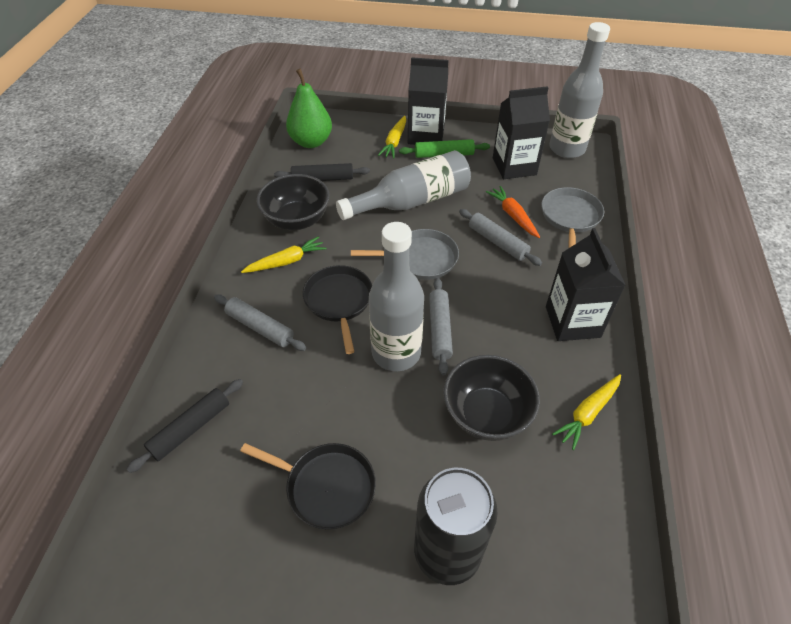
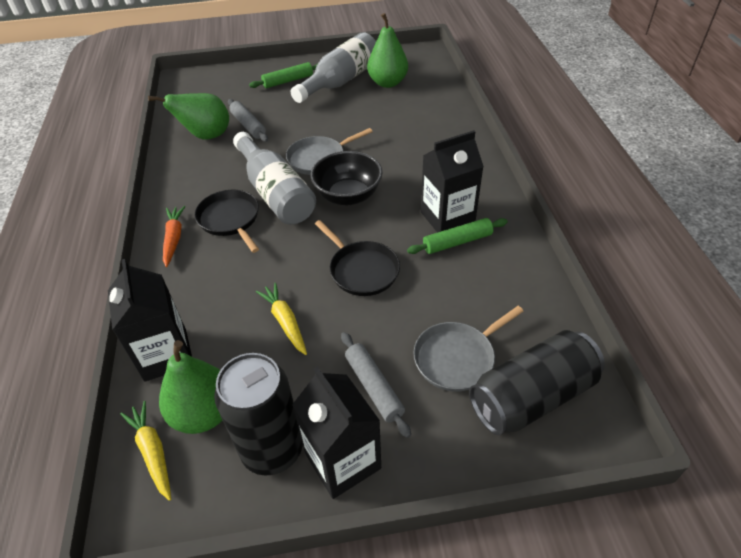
black bowl: 2 -> 1
black can: 1 -> 2
black rolling pin: 2 -> 0
green pear: 1 -> 3
green rolling pin: 1 -> 2
grey bottle: 3 -> 2
grey rolling pin: 3 -> 2
yellow carrot: 3 -> 2

